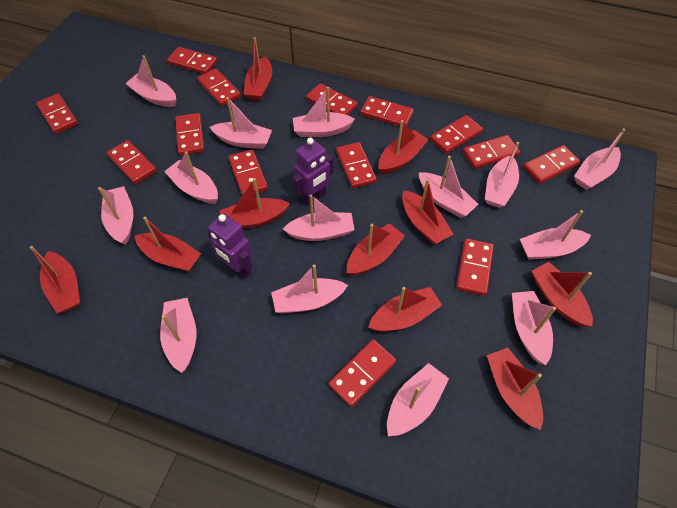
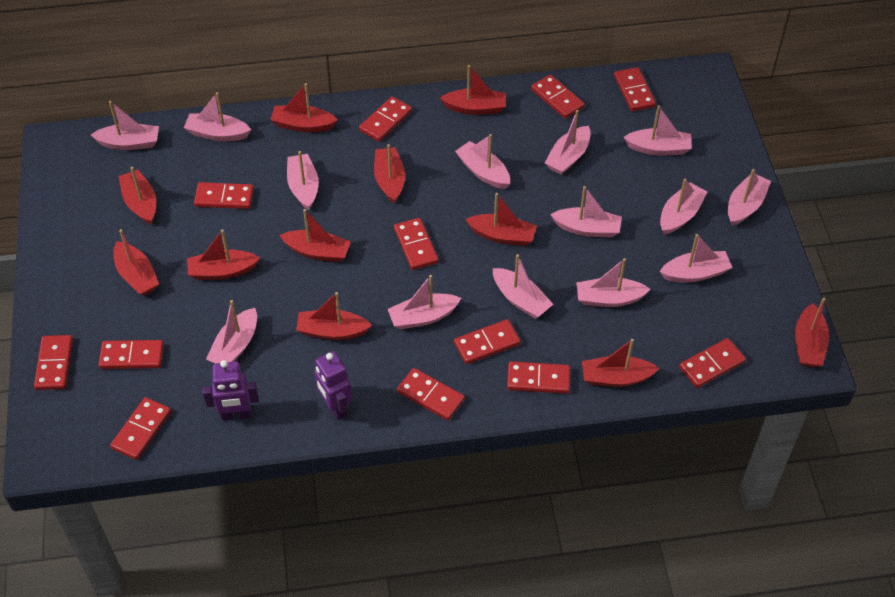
red boat: 10 -> 11
red domino: 14 -> 12

